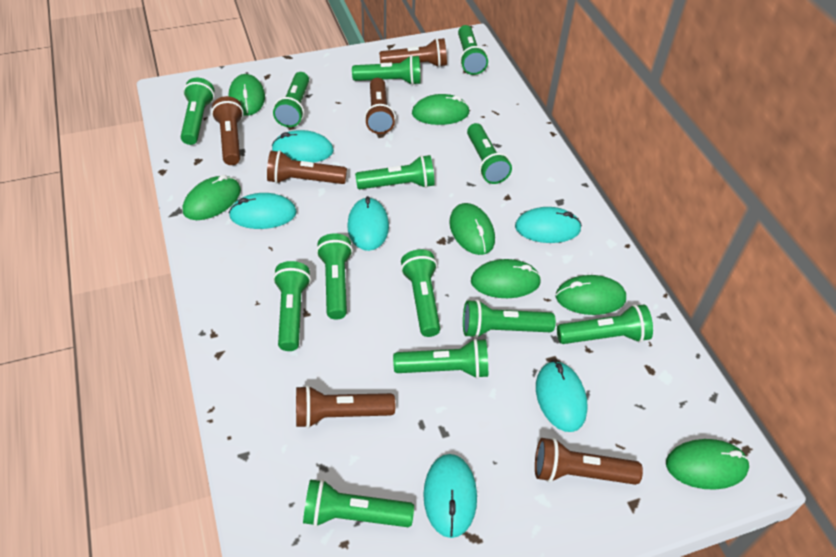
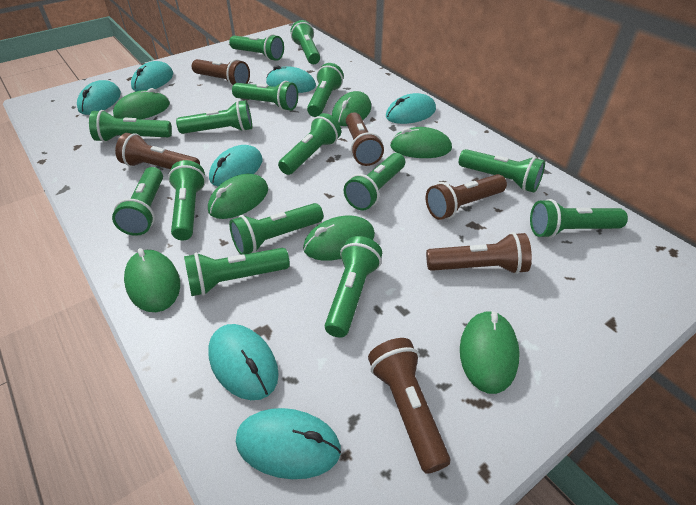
green flashlight: 13 -> 15
turquoise mouse: 6 -> 7

